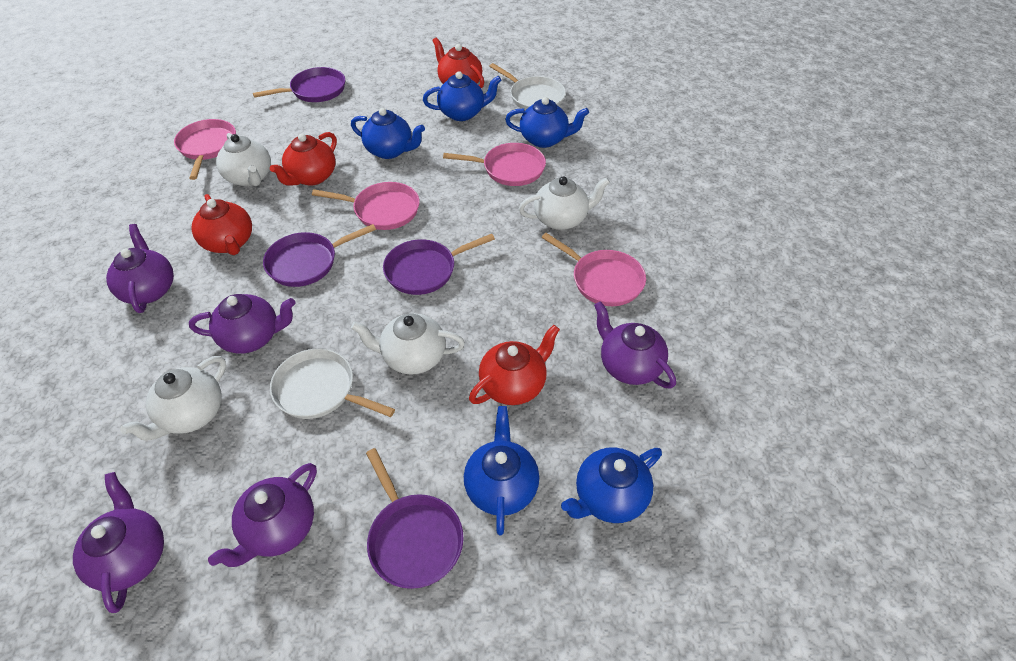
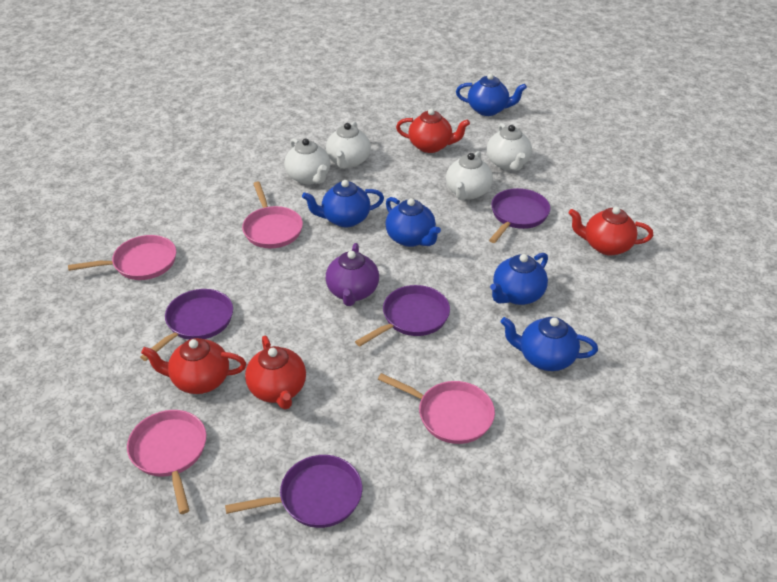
purple teapot: 5 -> 1
white pan: 2 -> 0

